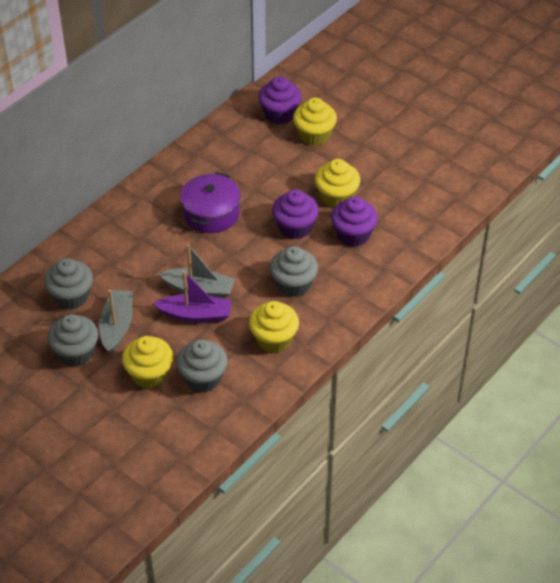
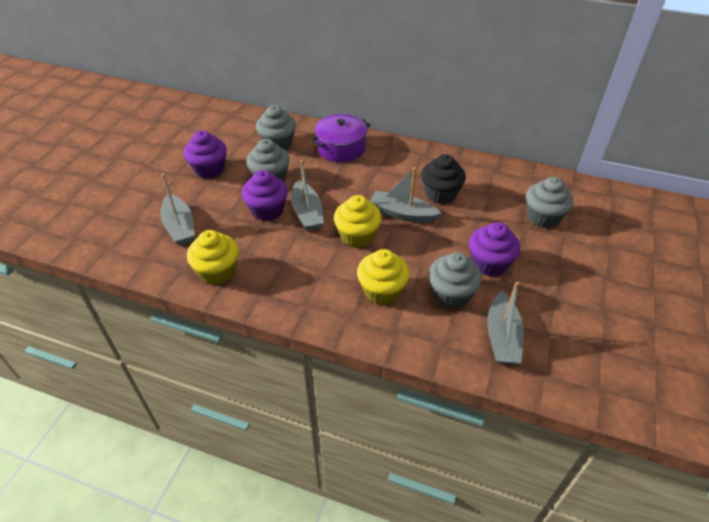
black cupcake: 0 -> 1
grey boat: 2 -> 4
purple boat: 1 -> 0
yellow cupcake: 4 -> 3

